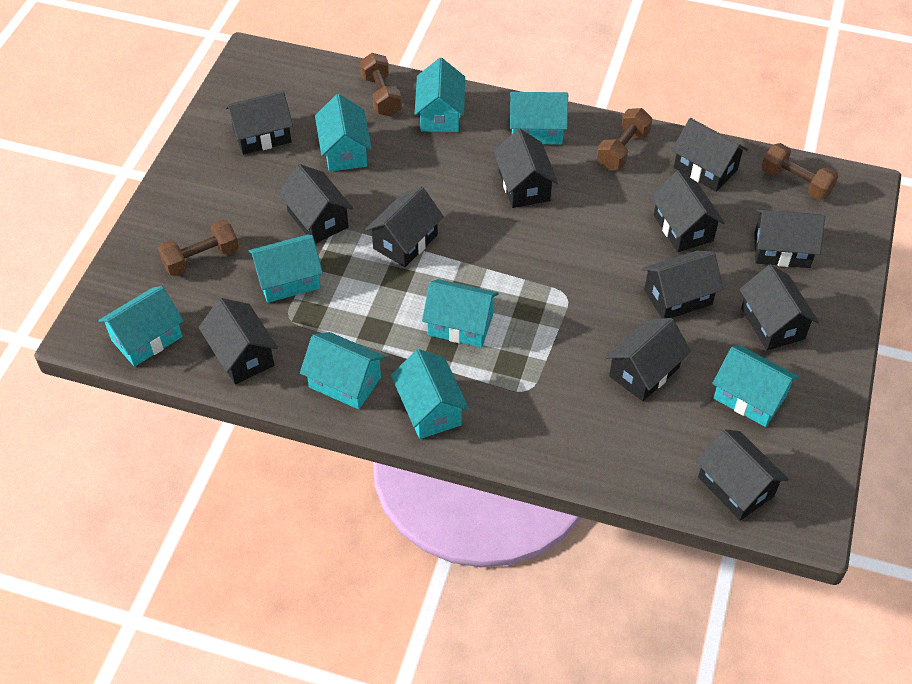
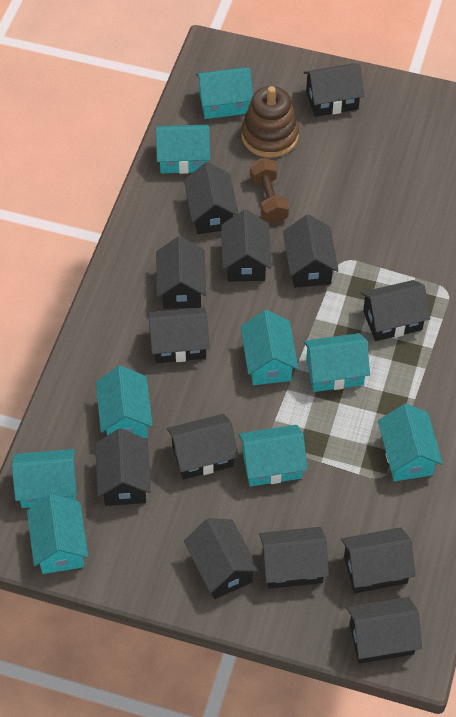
black house: 12 -> 13
brown dumbbell: 4 -> 1
brown stacking toy: 0 -> 1

